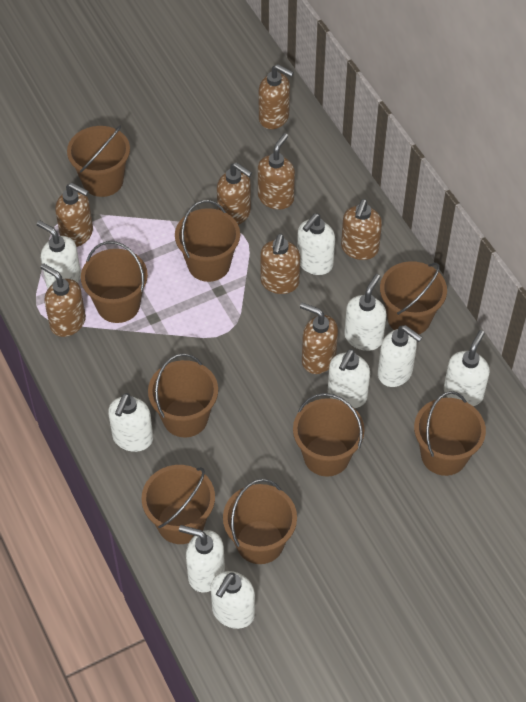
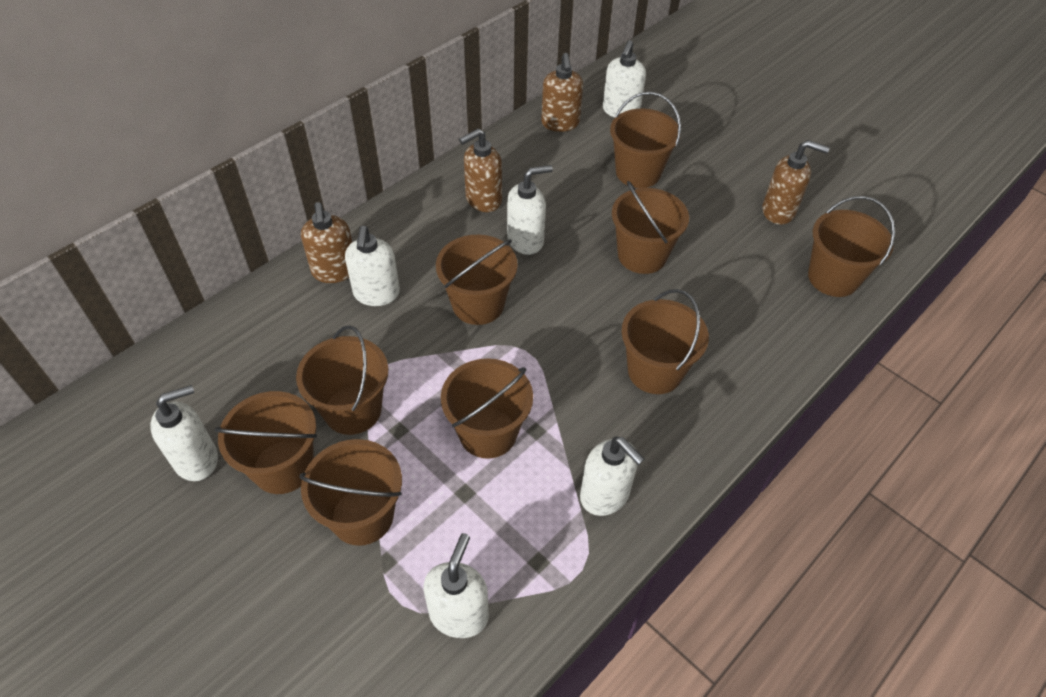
brown soap dispenser: 8 -> 4
white soap dispenser: 9 -> 6

